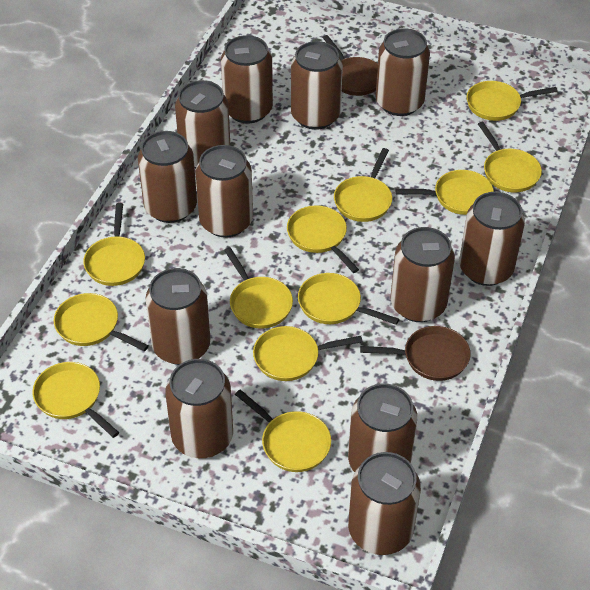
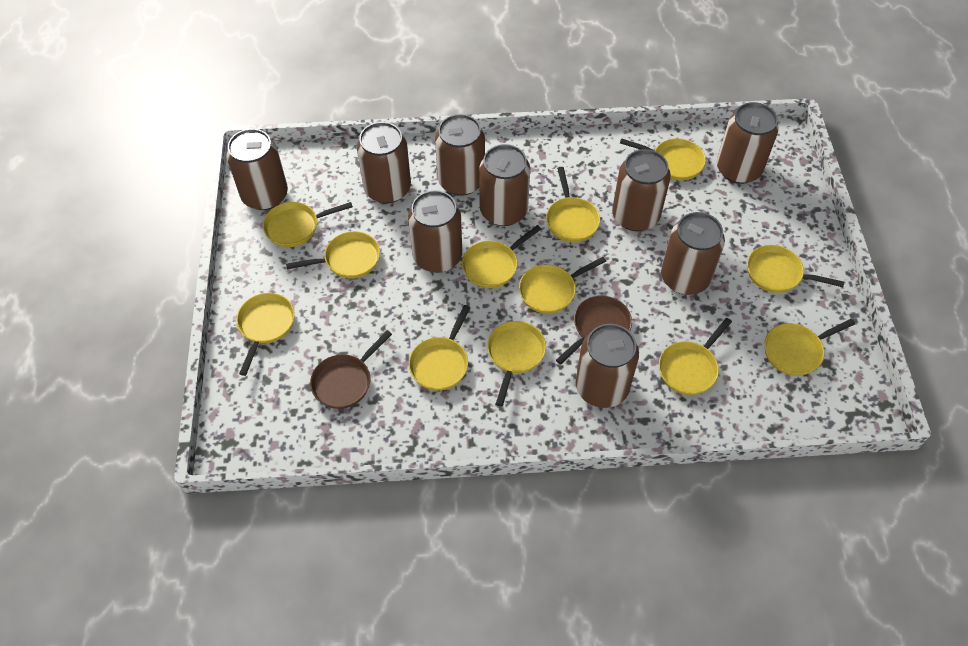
brown can: 12 -> 9

